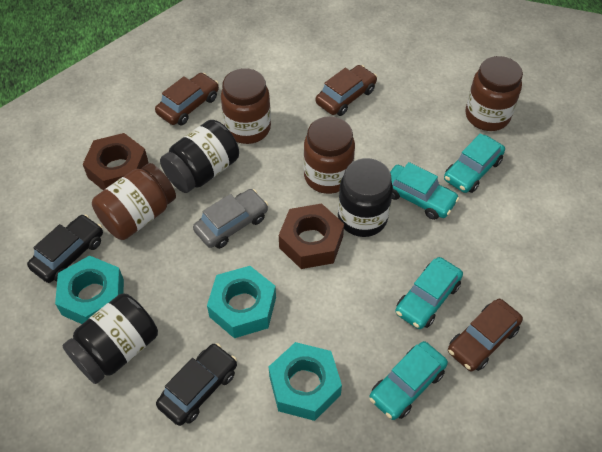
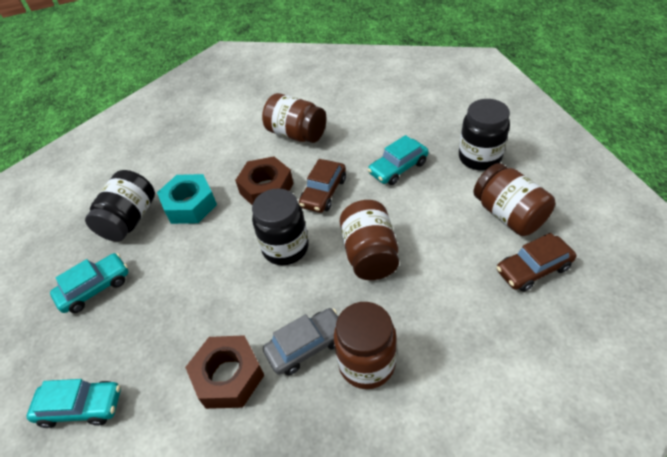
black car: 2 -> 0
brown car: 3 -> 2
turquoise car: 4 -> 3
turquoise nut: 3 -> 1

